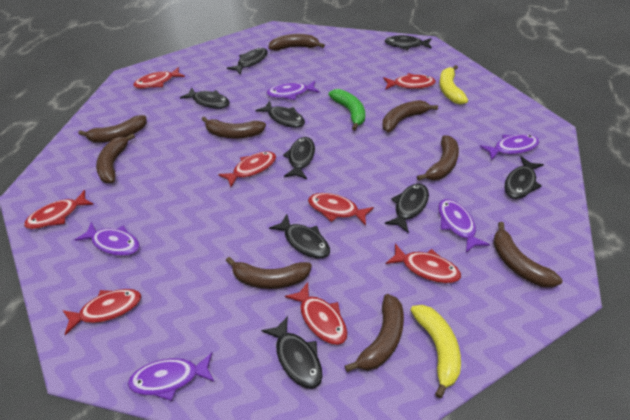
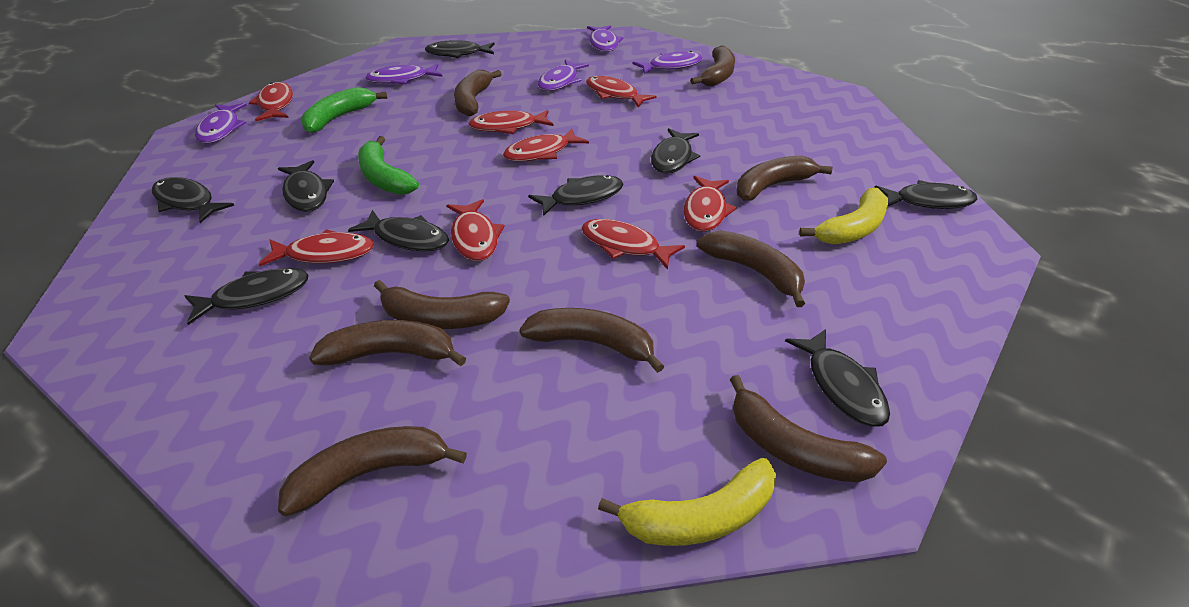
green banana: 1 -> 2

